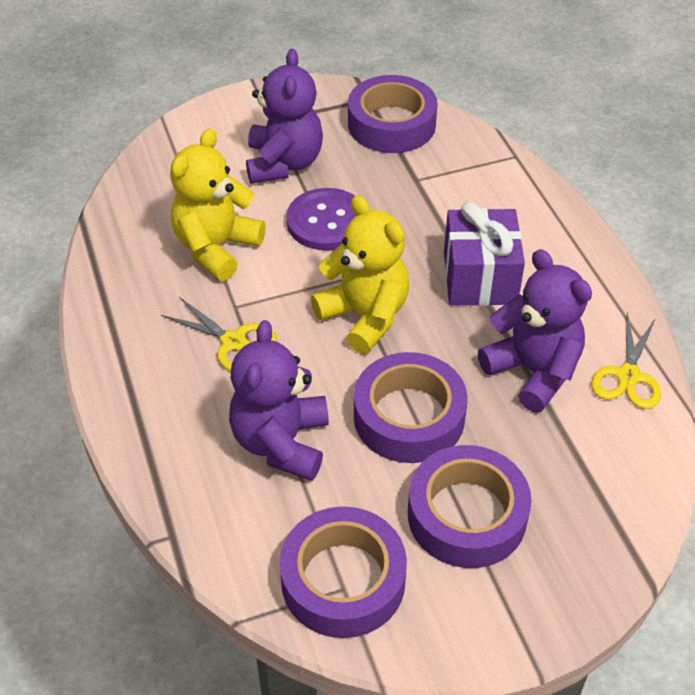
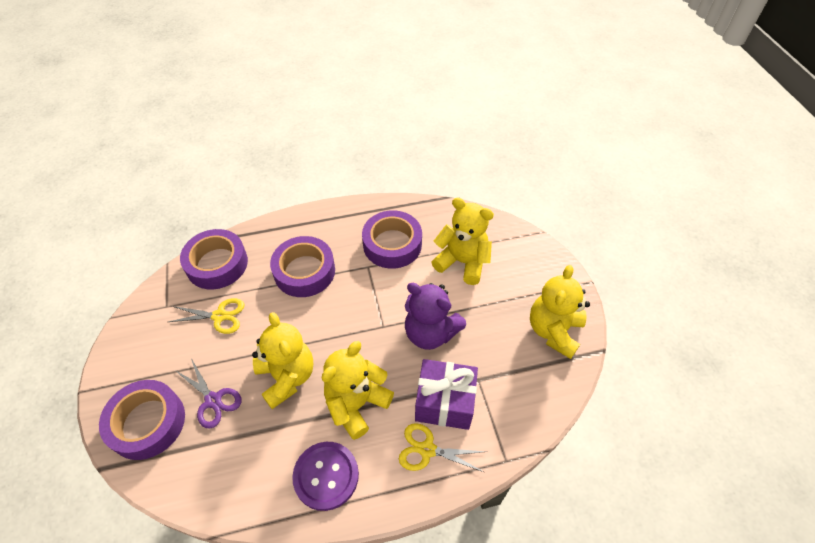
purple scissors: 0 -> 1
purple teddy bear: 3 -> 1
yellow teddy bear: 2 -> 4

